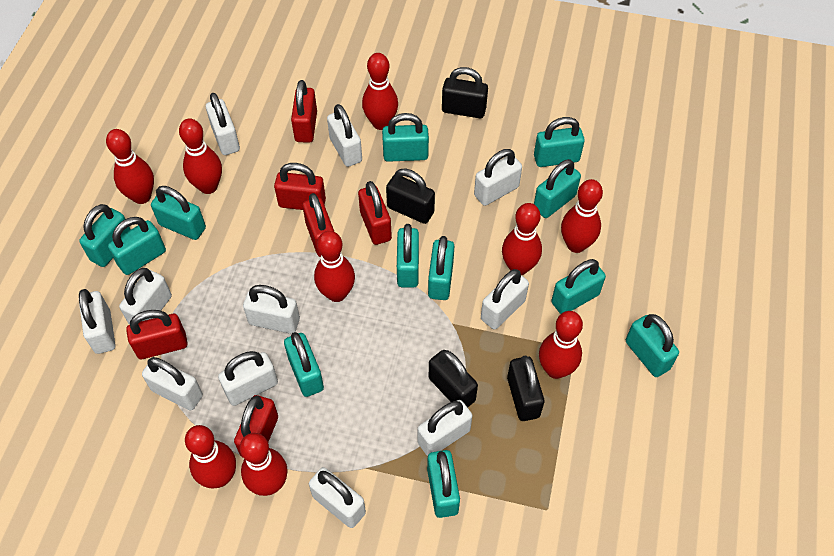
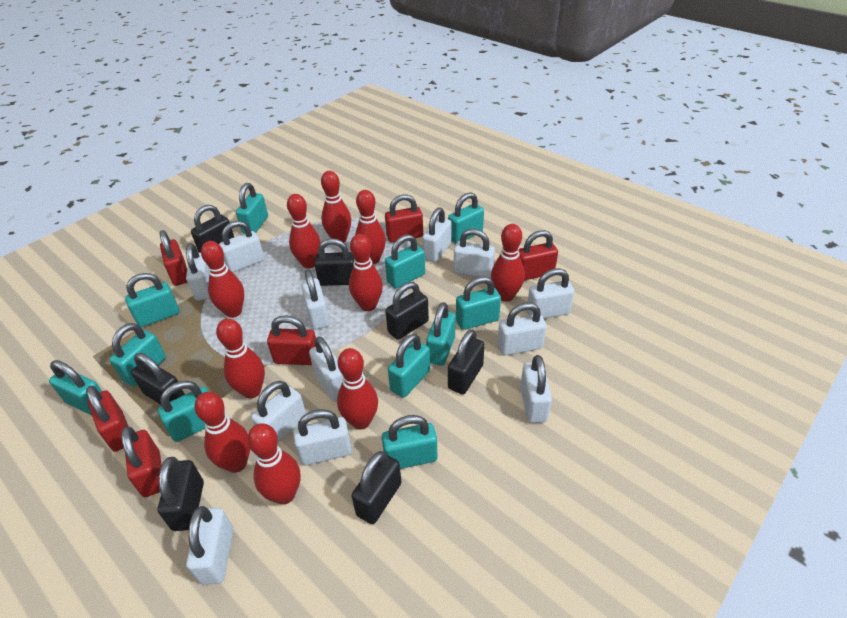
black padlock: 4 -> 7
red bowling pin: 9 -> 10
turquoise padlock: 12 -> 11
white padlock: 11 -> 12

